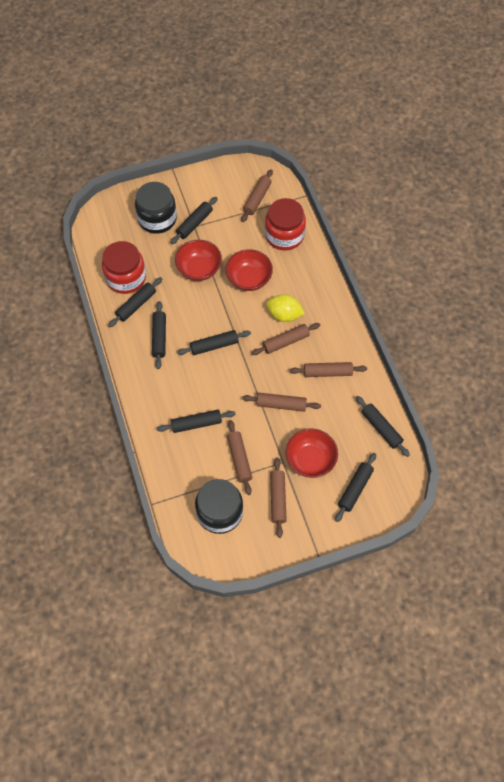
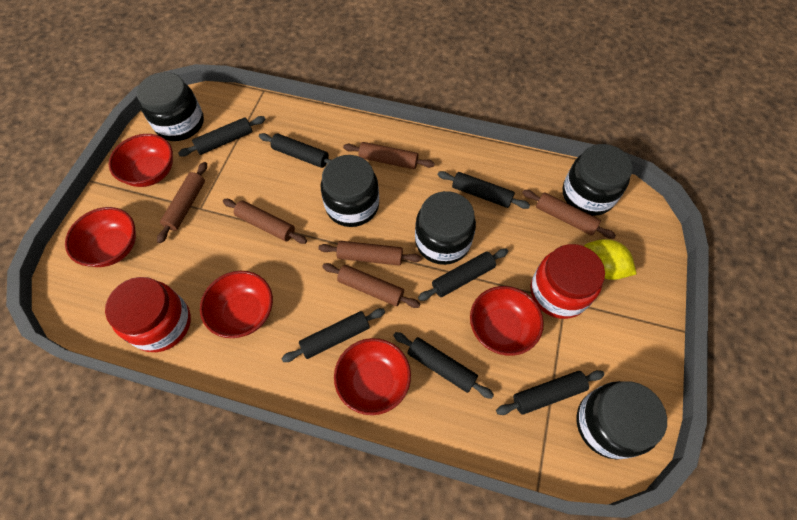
black jar: 2 -> 5
red bowl: 3 -> 5

